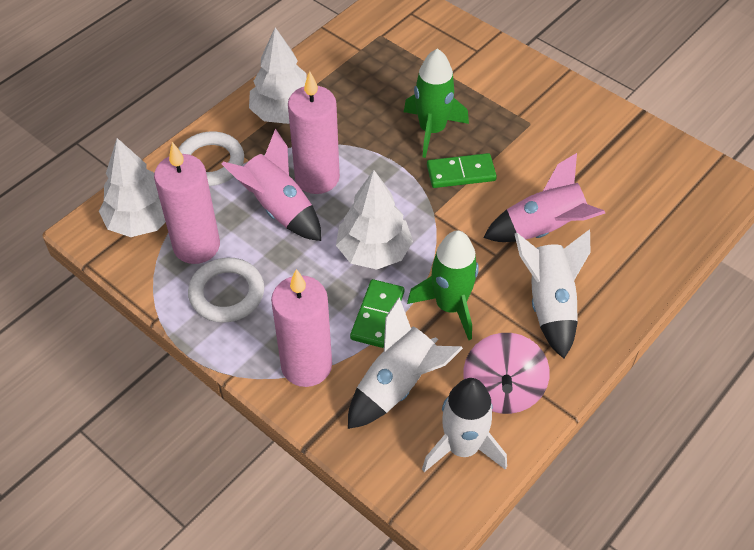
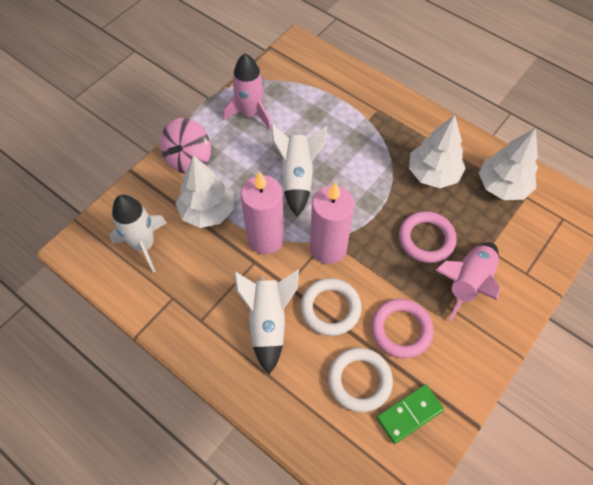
green domino: 2 -> 1
green rocket: 2 -> 0
pink candle: 3 -> 2
pink ring: 0 -> 2

